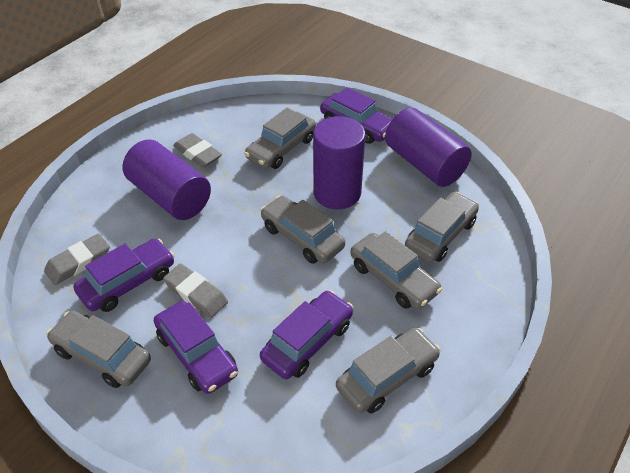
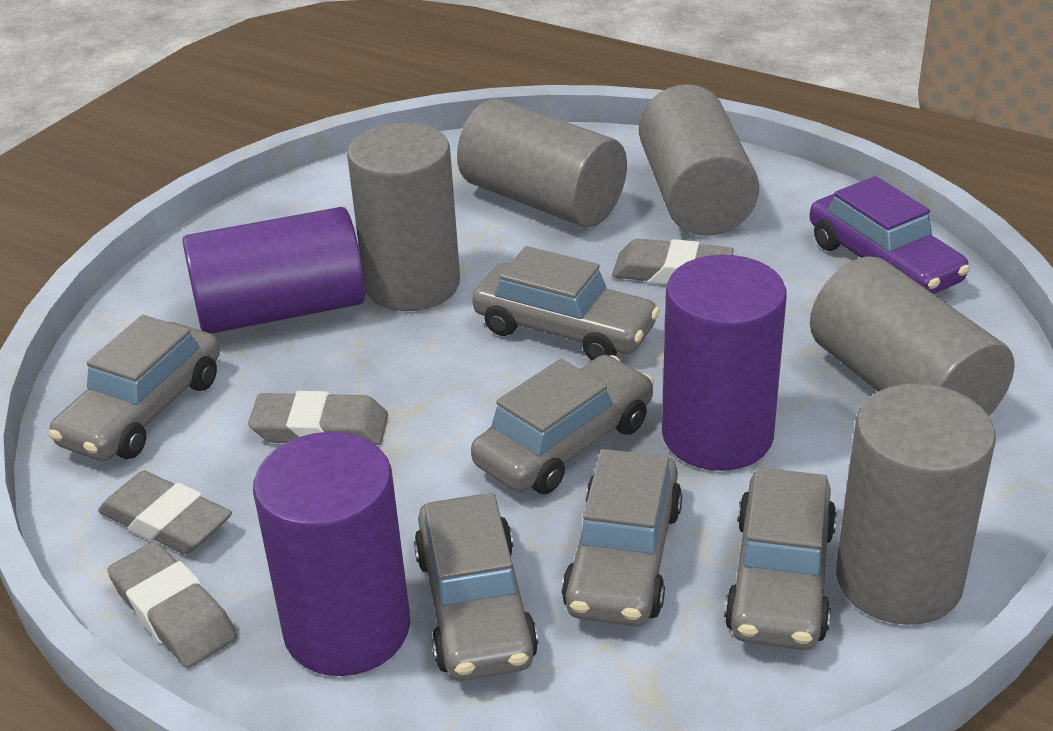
grey cylinder: 0 -> 5
grey eraser: 3 -> 4
purple car: 4 -> 1

